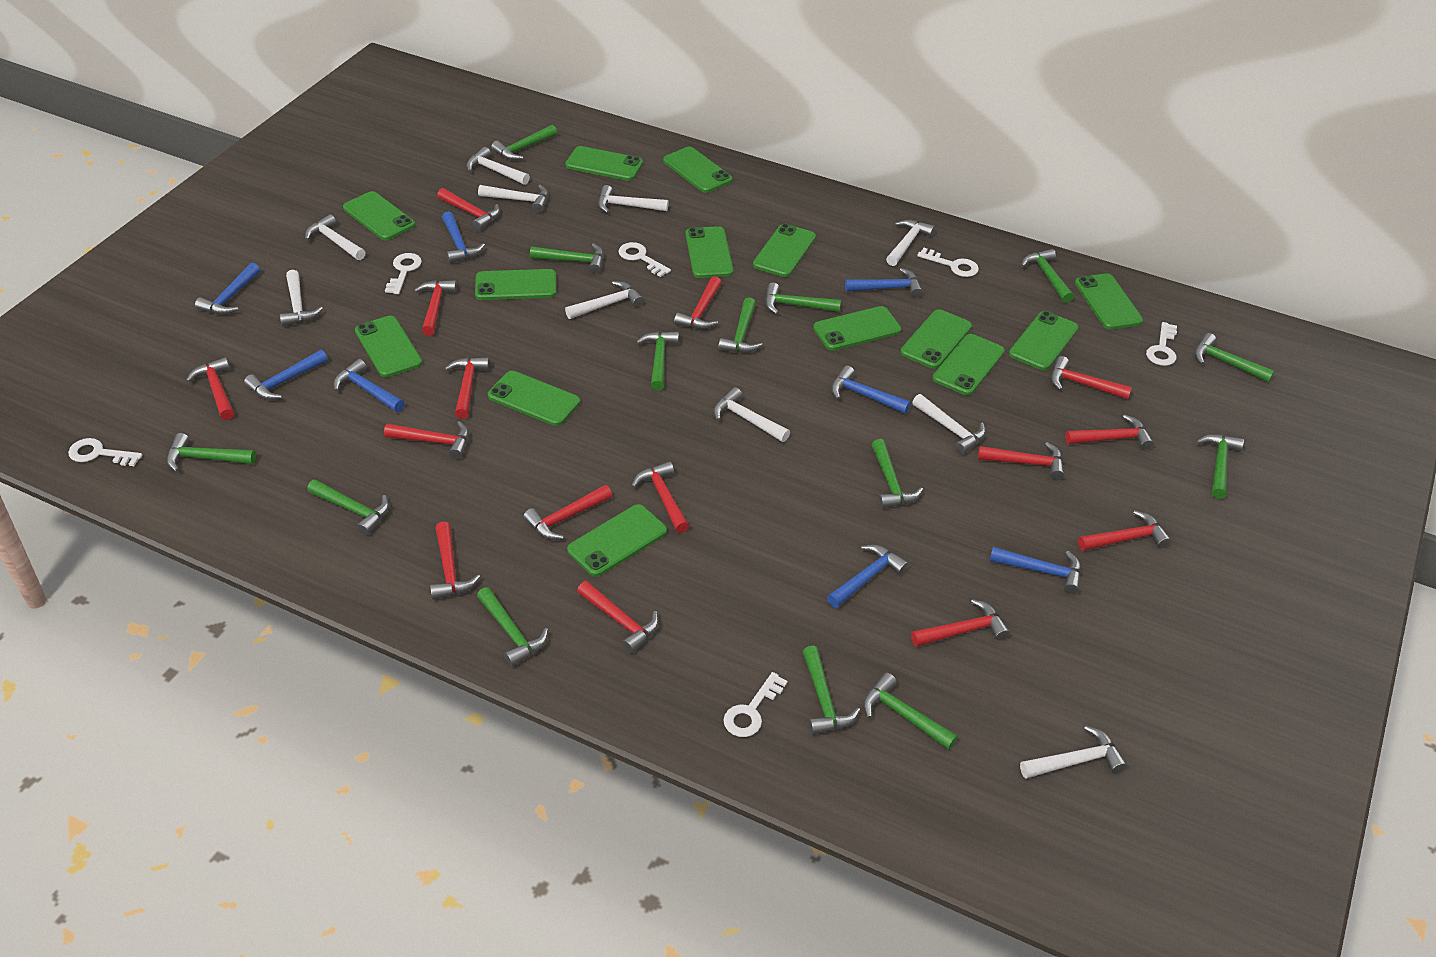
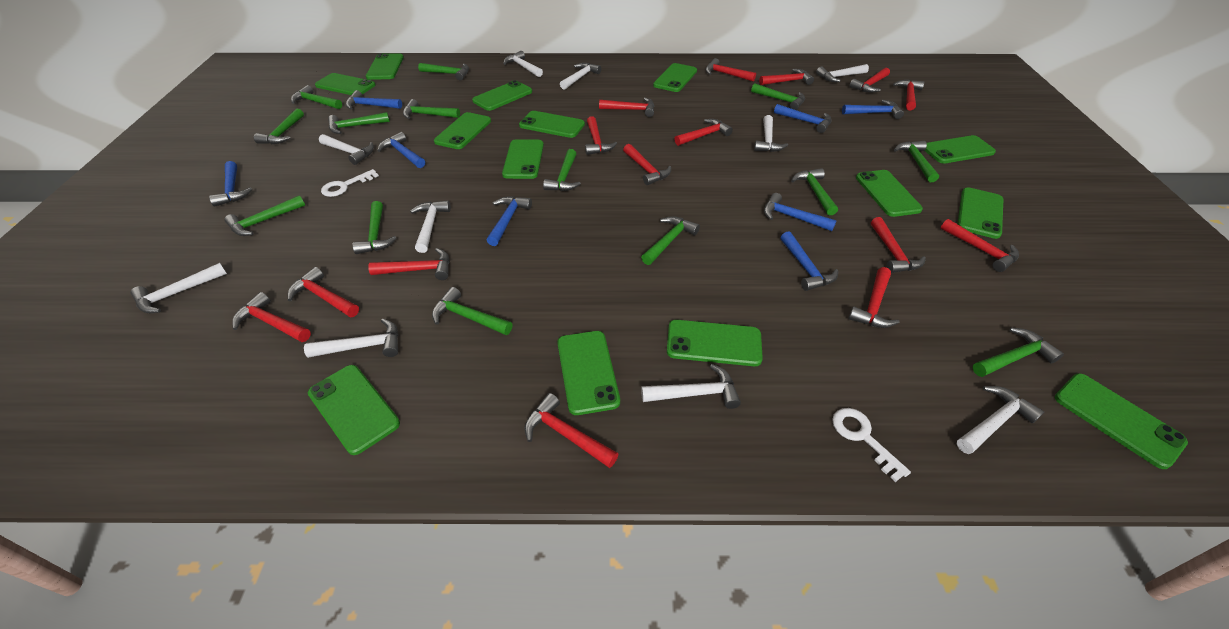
white key: 6 -> 2

